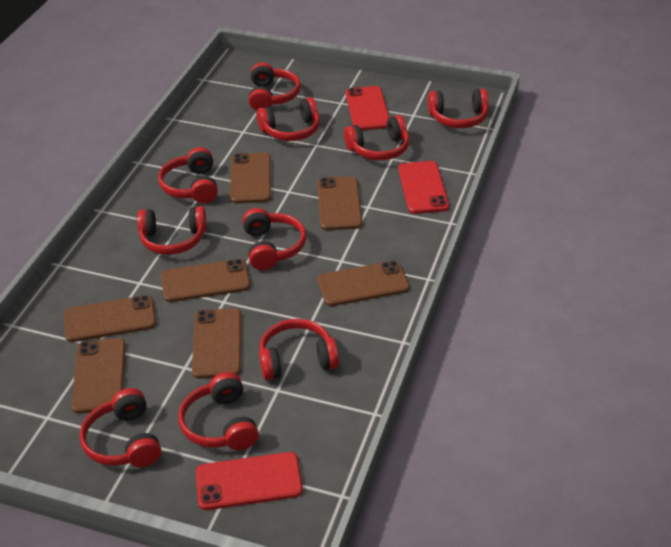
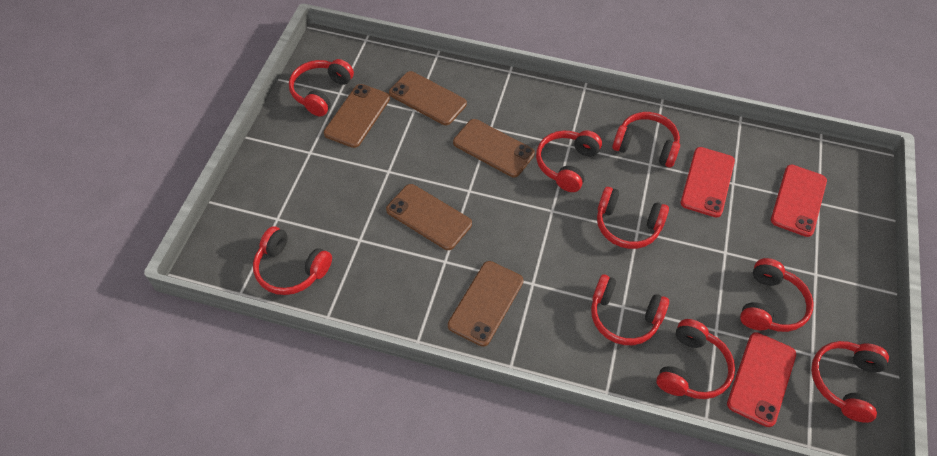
brown phone: 7 -> 5
red headphones: 10 -> 9

